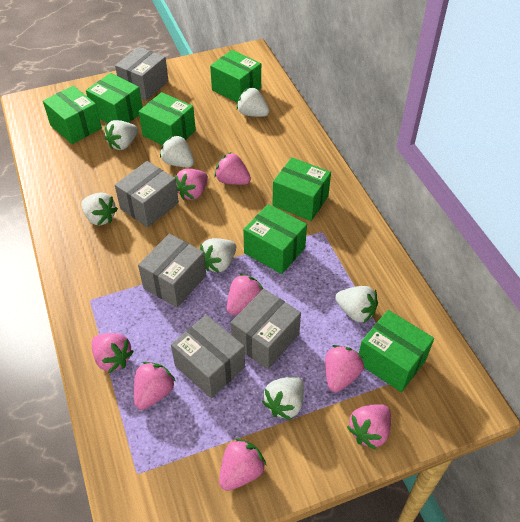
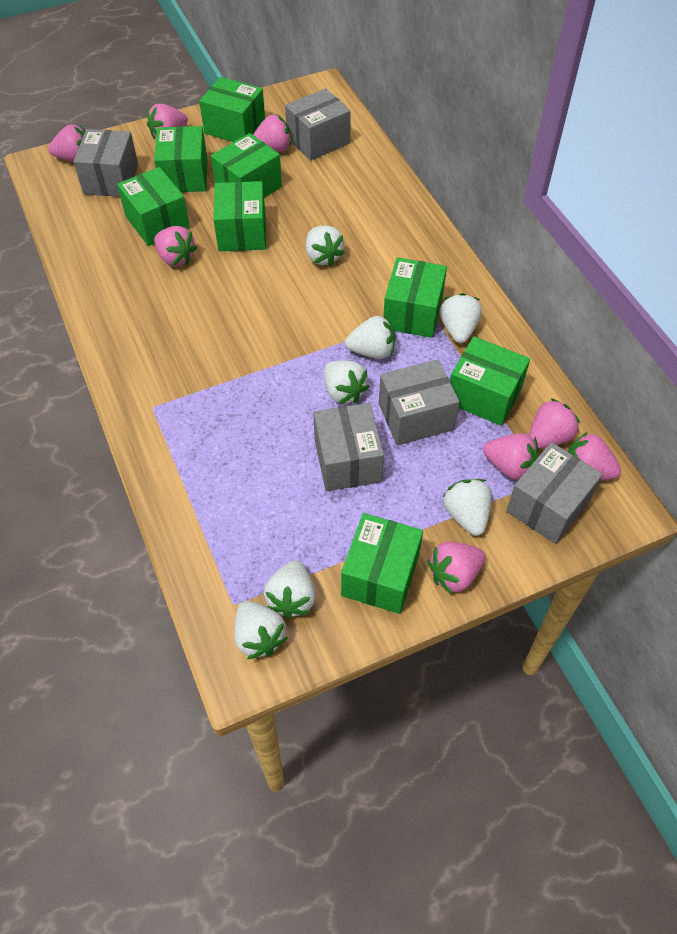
green box: 7 -> 8

